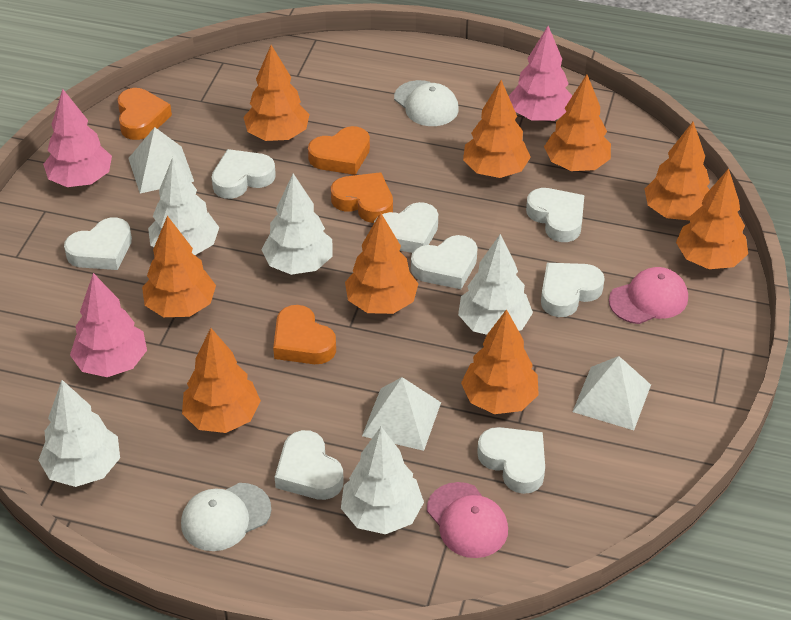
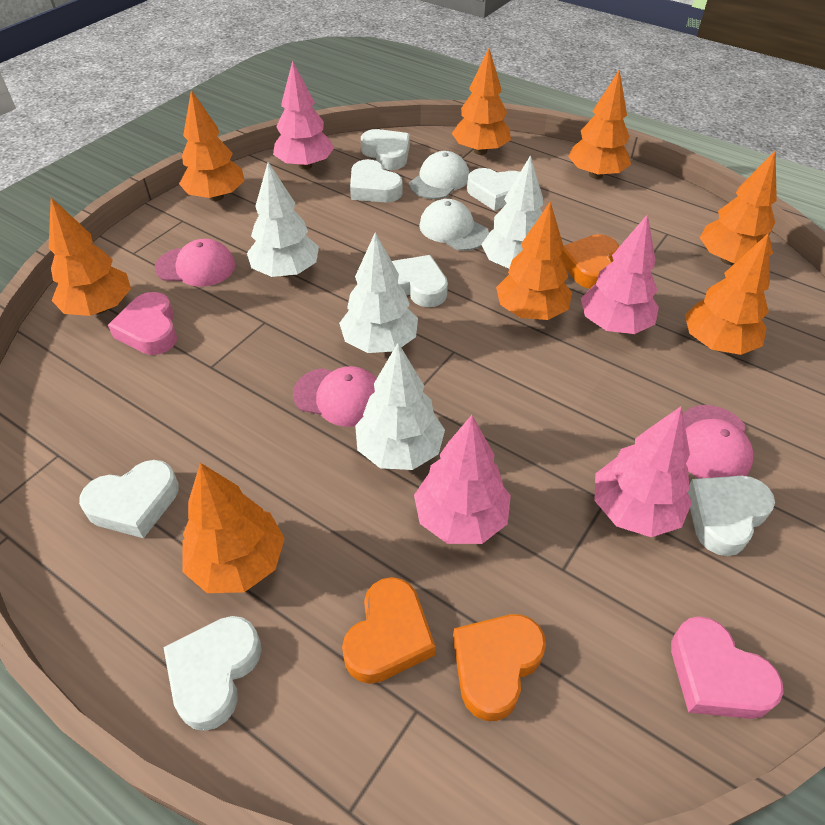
orange heart: 4 -> 3
orange tree: 9 -> 8
pink cap: 2 -> 3
pink heart: 0 -> 2
pink tree: 3 -> 4
white heart: 8 -> 7
white pyramid: 3 -> 0
white tree: 5 -> 4

